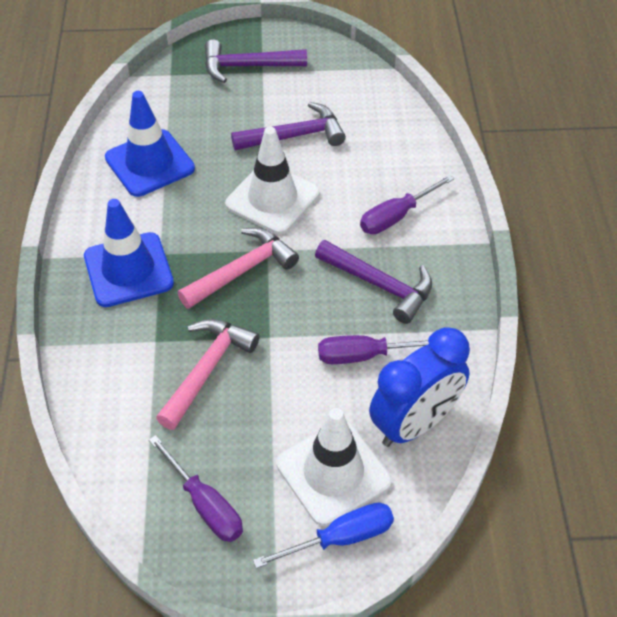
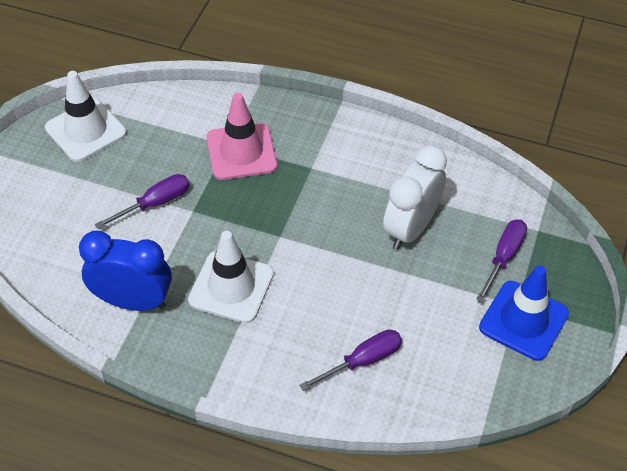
blue screwdriver: 1 -> 0
blue traffic cone: 2 -> 1
pink hammer: 2 -> 0
pink traffic cone: 0 -> 1
purple hammer: 3 -> 0
white clock: 0 -> 1

